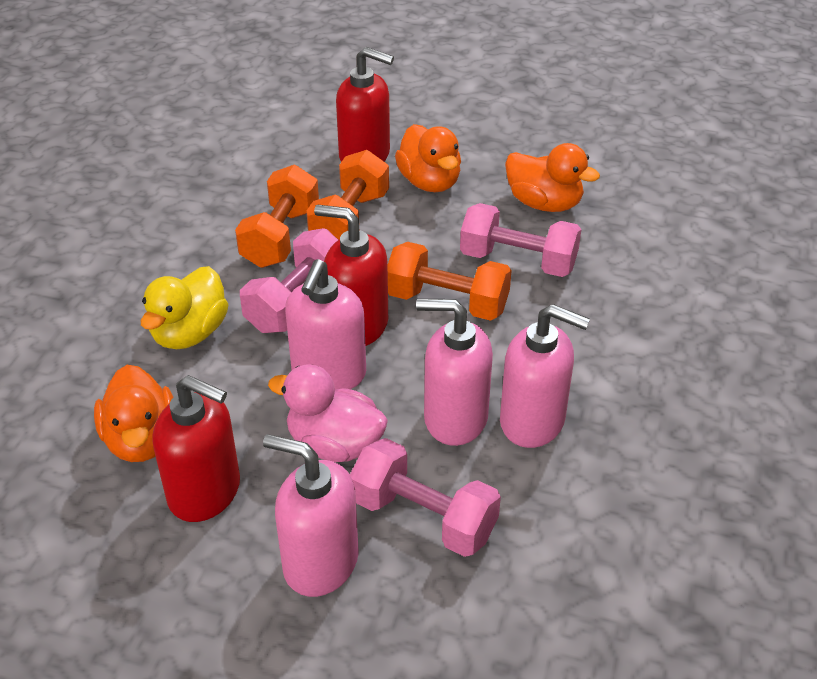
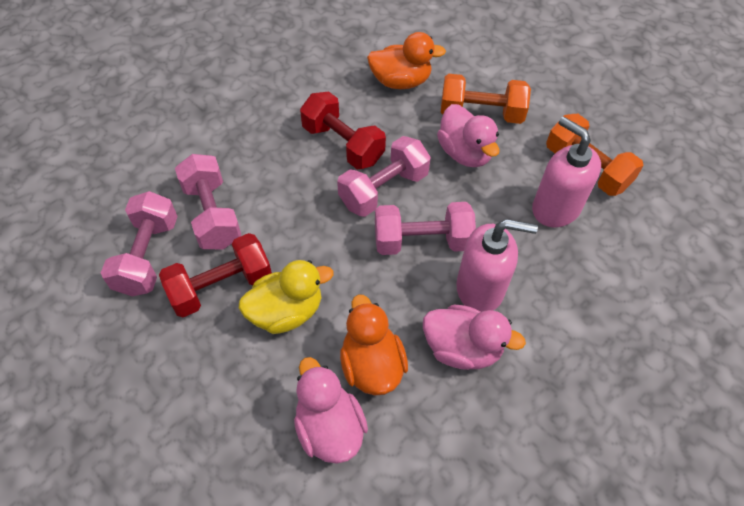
orange duck: 3 -> 2
orange dumbbell: 3 -> 2
pink duck: 1 -> 3
pink dumbbell: 3 -> 4
pink soap dispenser: 4 -> 2
red dumbbell: 0 -> 2
red soap dispenser: 3 -> 0

